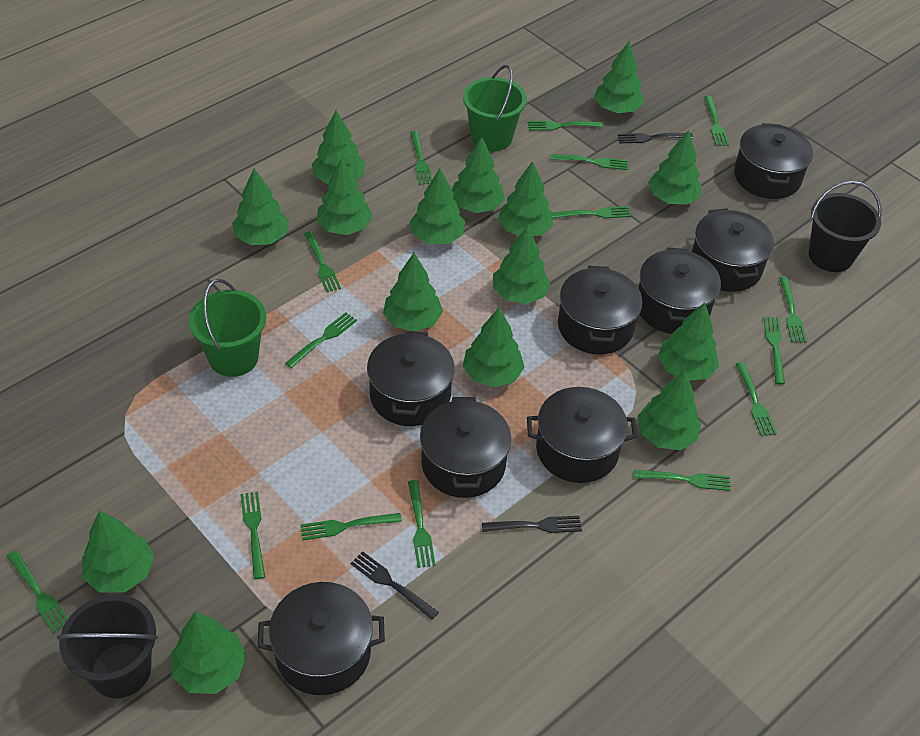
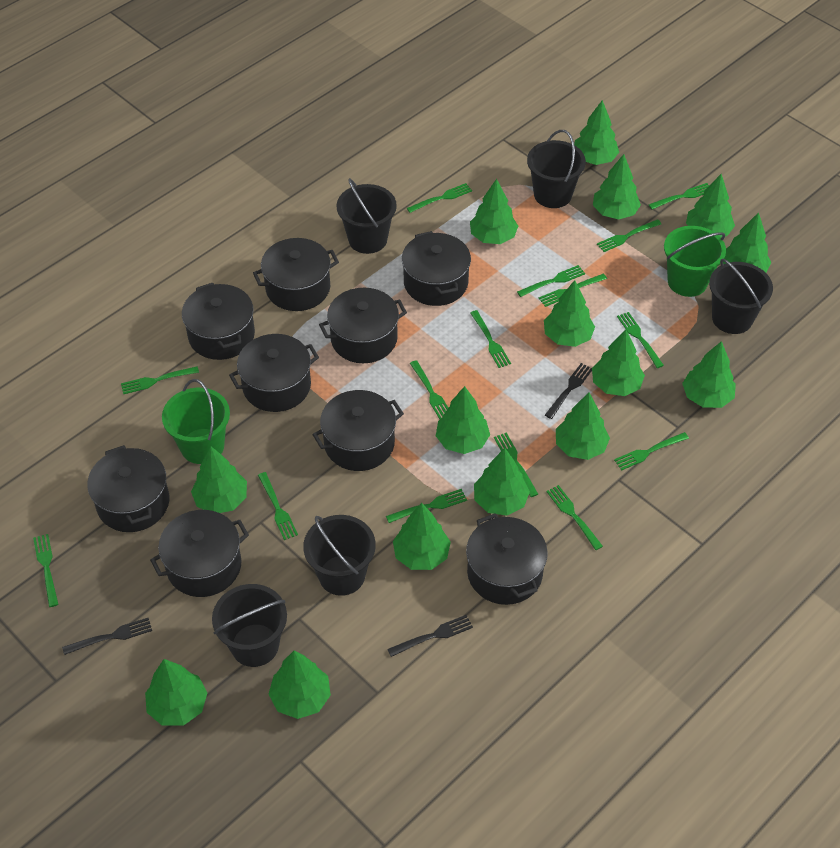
black bucket: 2 -> 5
black pot: 8 -> 9

